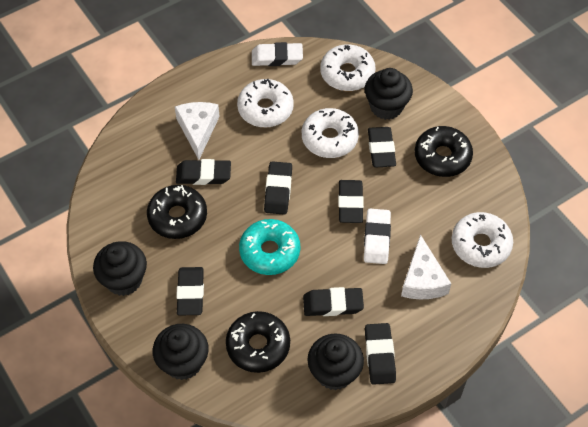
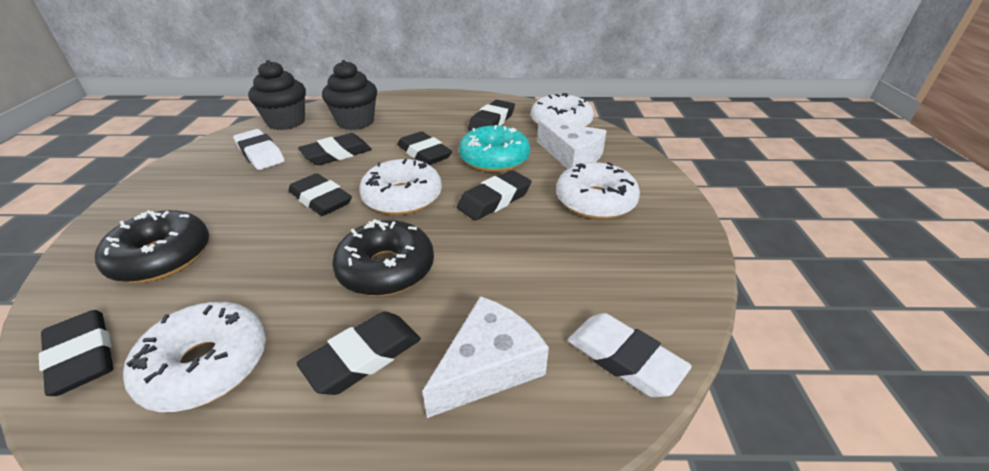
black cupcake: 4 -> 2
black donut: 3 -> 2

